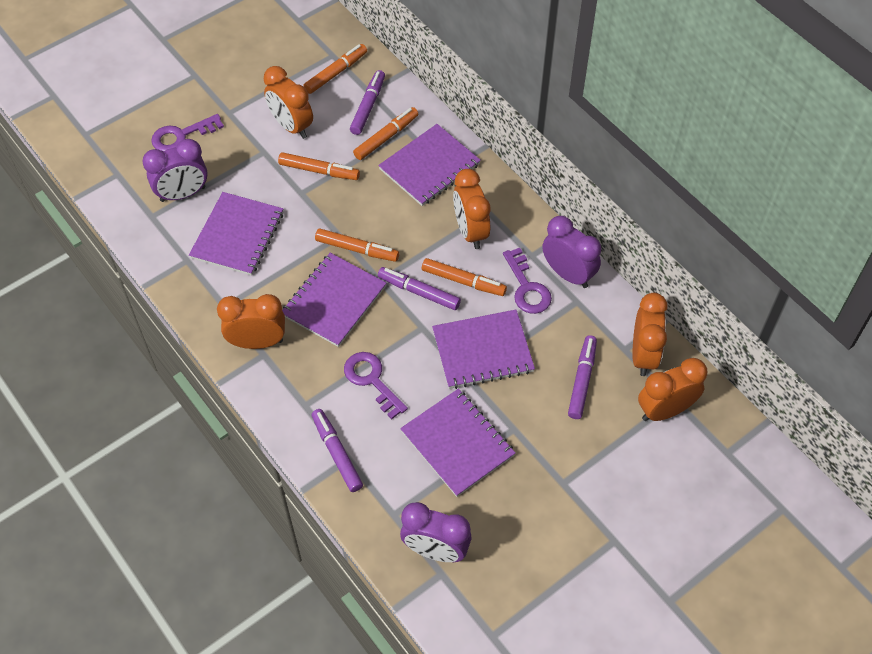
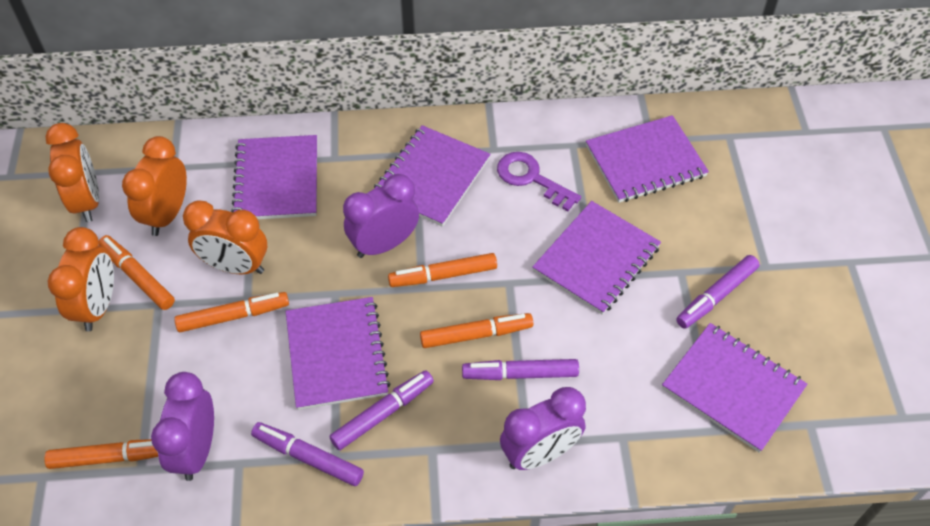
orange clock: 5 -> 4
purple key: 3 -> 1
purple notebook: 5 -> 6

